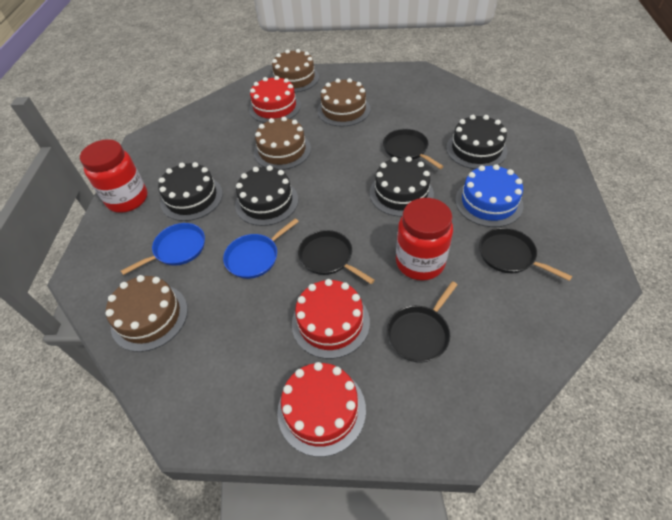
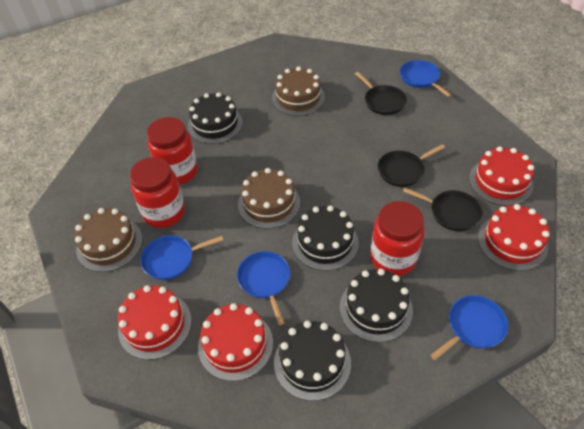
black pan: 4 -> 3
blue cake: 1 -> 0
blue pan: 2 -> 4
brown cake: 4 -> 3
red cake: 3 -> 4
red jar: 2 -> 3

